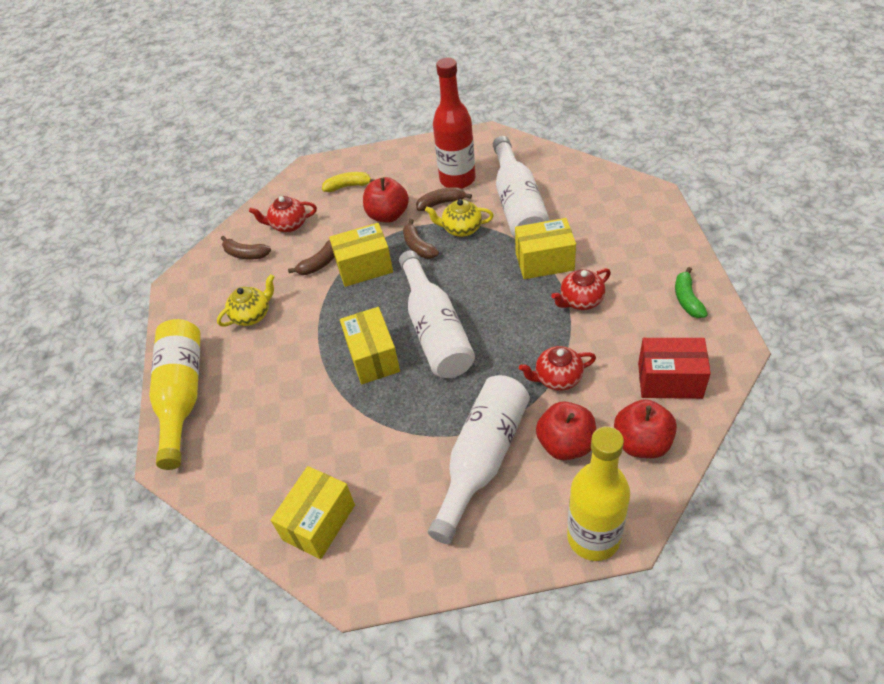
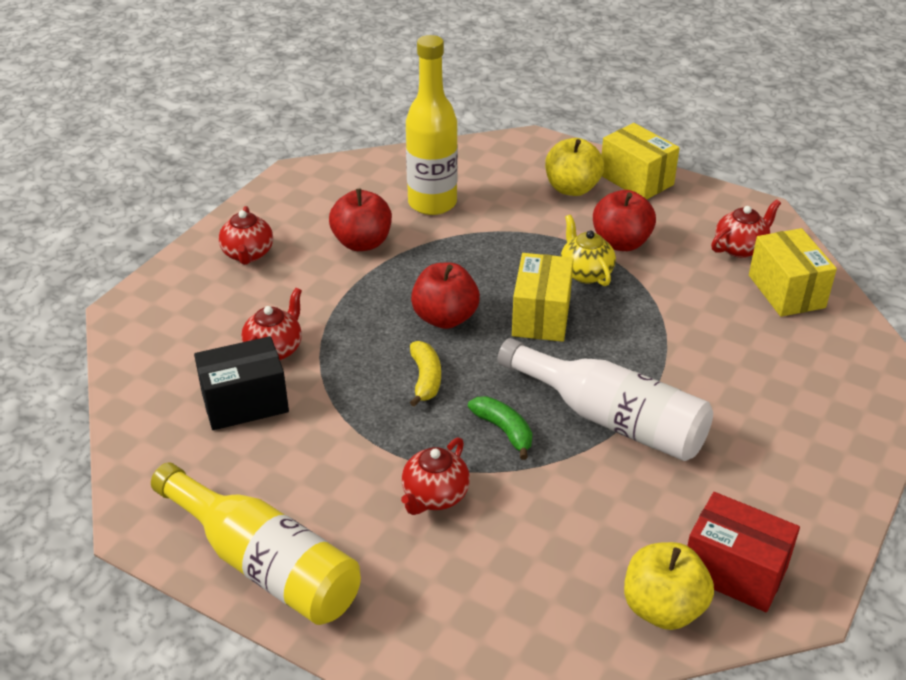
black box: 0 -> 1
brown banana: 4 -> 0
red bottle: 1 -> 0
red teapot: 3 -> 4
white bottle: 3 -> 1
yellow apple: 0 -> 2
yellow box: 4 -> 3
yellow teapot: 2 -> 1

